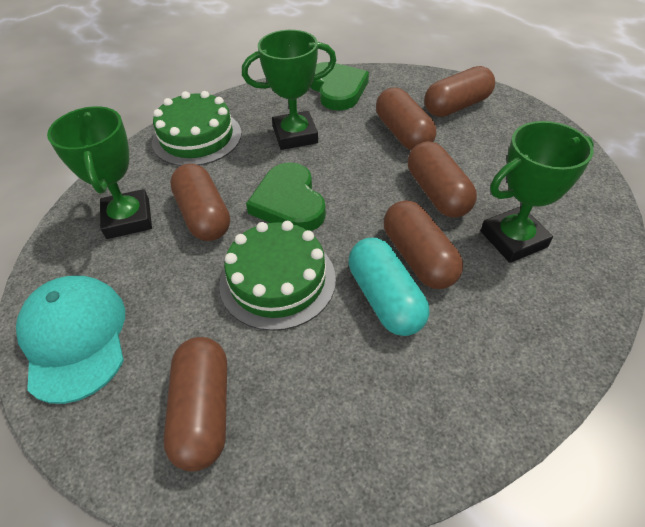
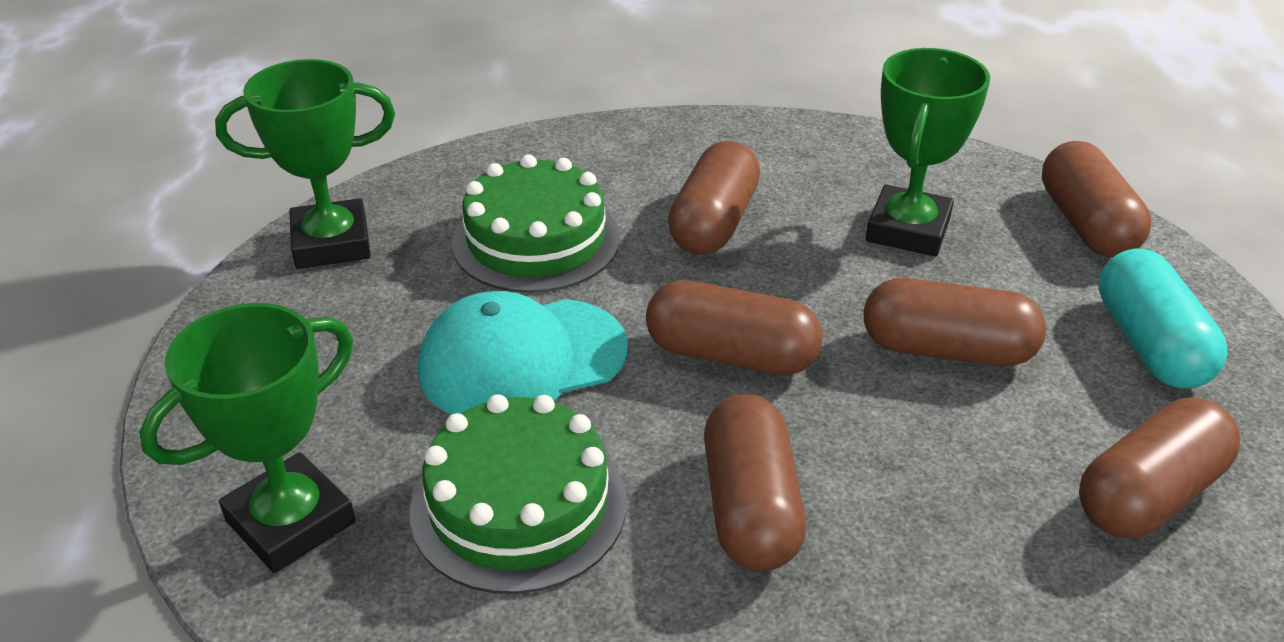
green heart: 2 -> 0

